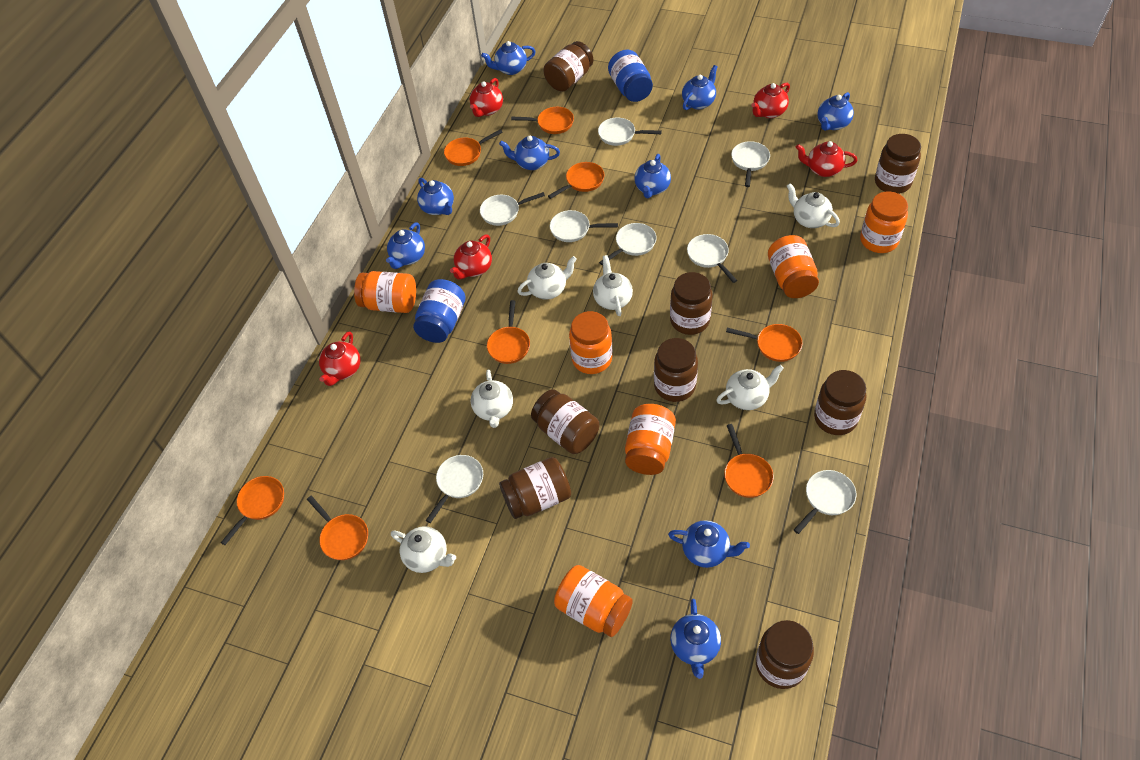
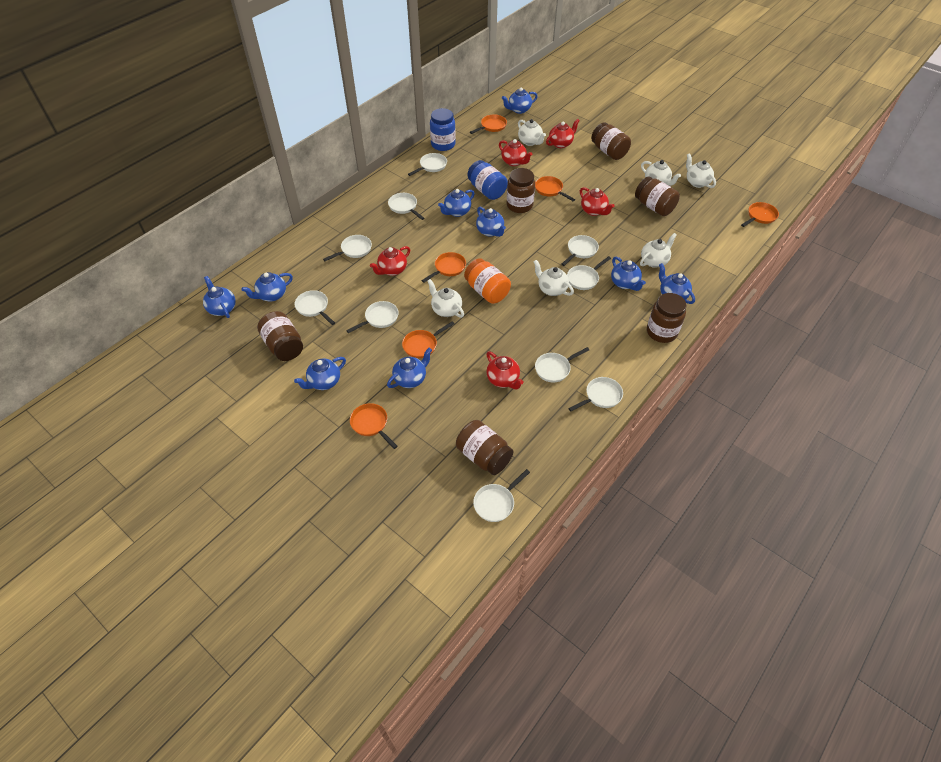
brown jar: 8 -> 6
orange jar: 6 -> 1
orange pan: 8 -> 6
white pan: 8 -> 10

